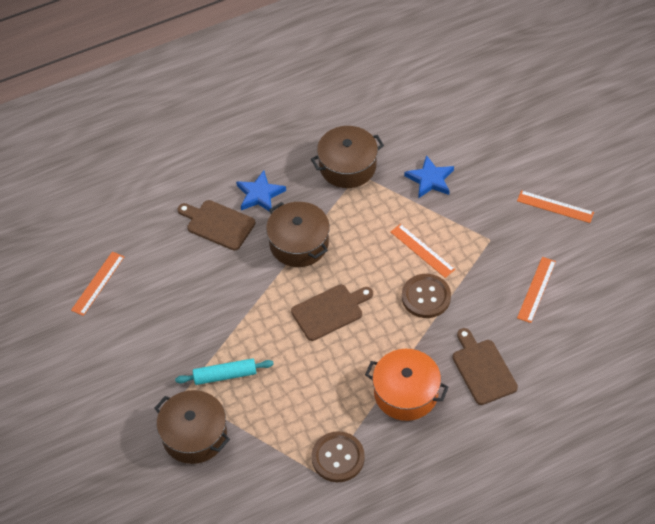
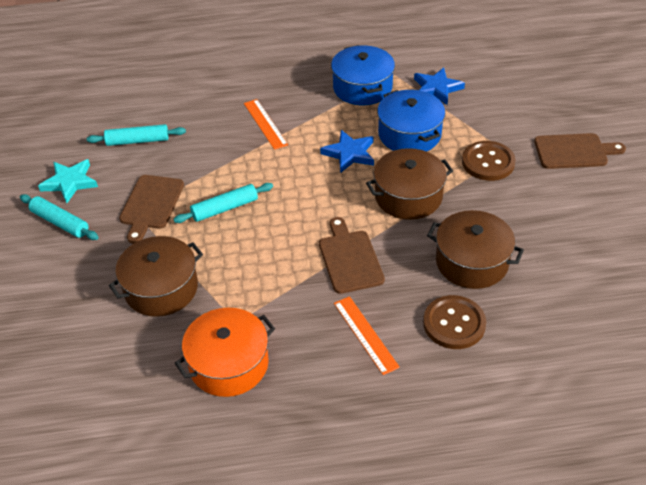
blue pot: 0 -> 2
orange ruler: 4 -> 2
turquoise rolling pin: 1 -> 3
turquoise star: 0 -> 1

